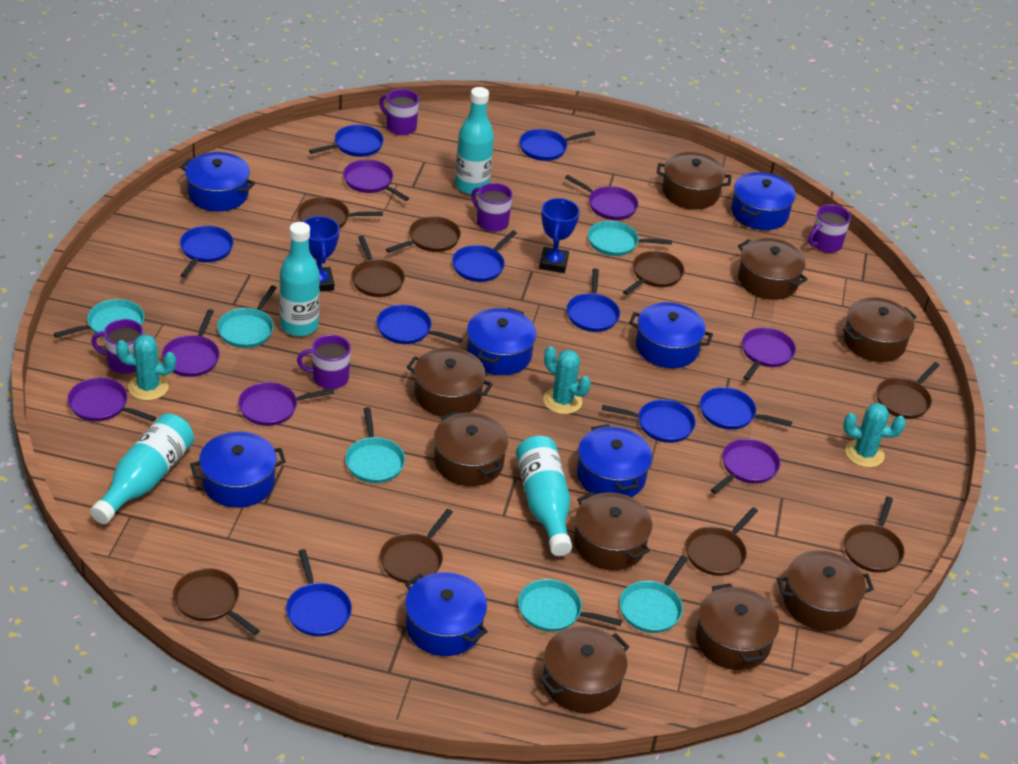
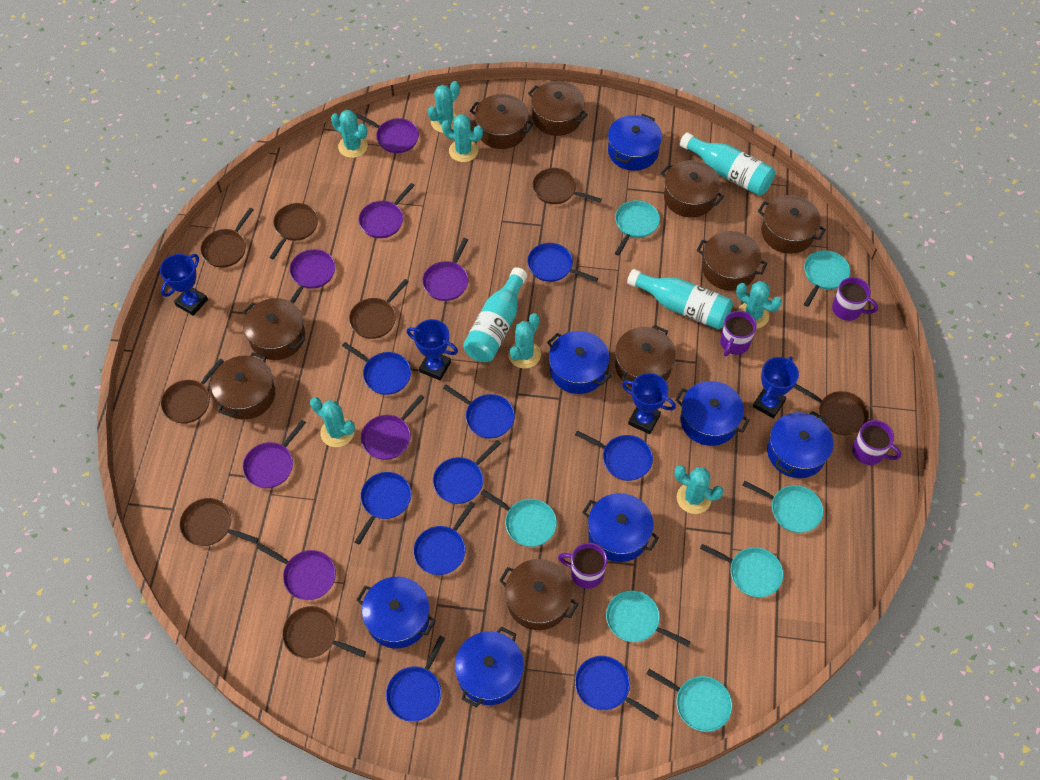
blue trophy: 2 -> 4
brown pan: 9 -> 8
purple mug: 5 -> 4
turquoise bottle: 4 -> 3
turquoise cactus: 3 -> 7
turquoise pan: 6 -> 7

